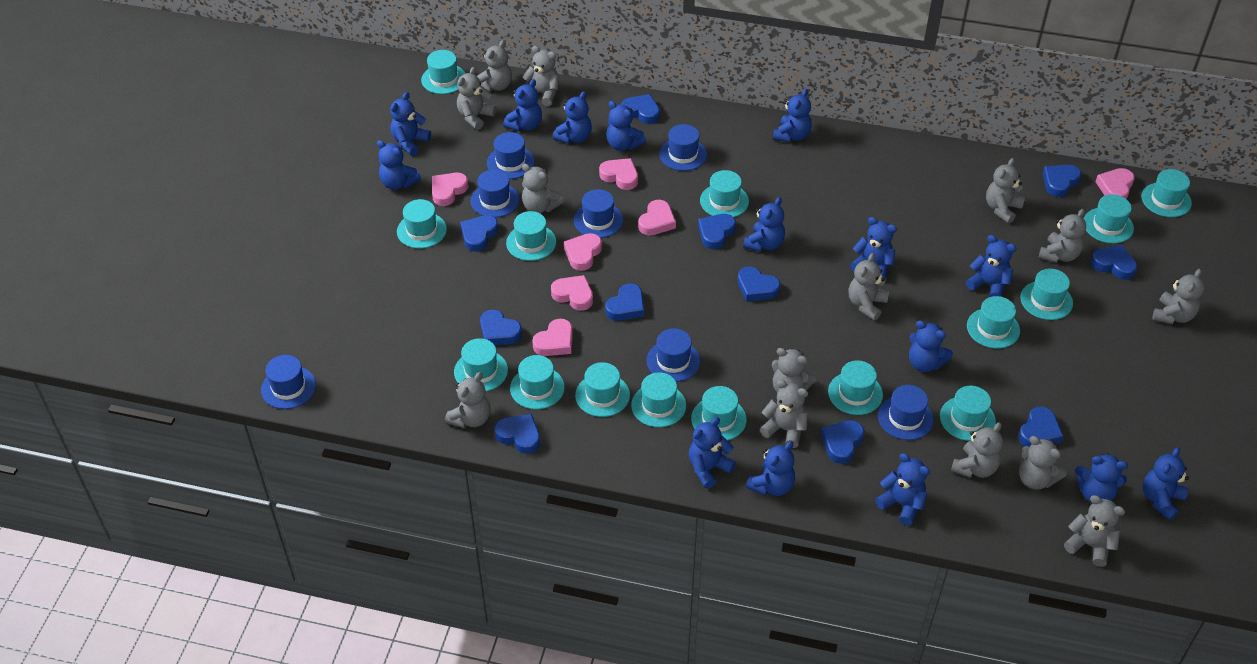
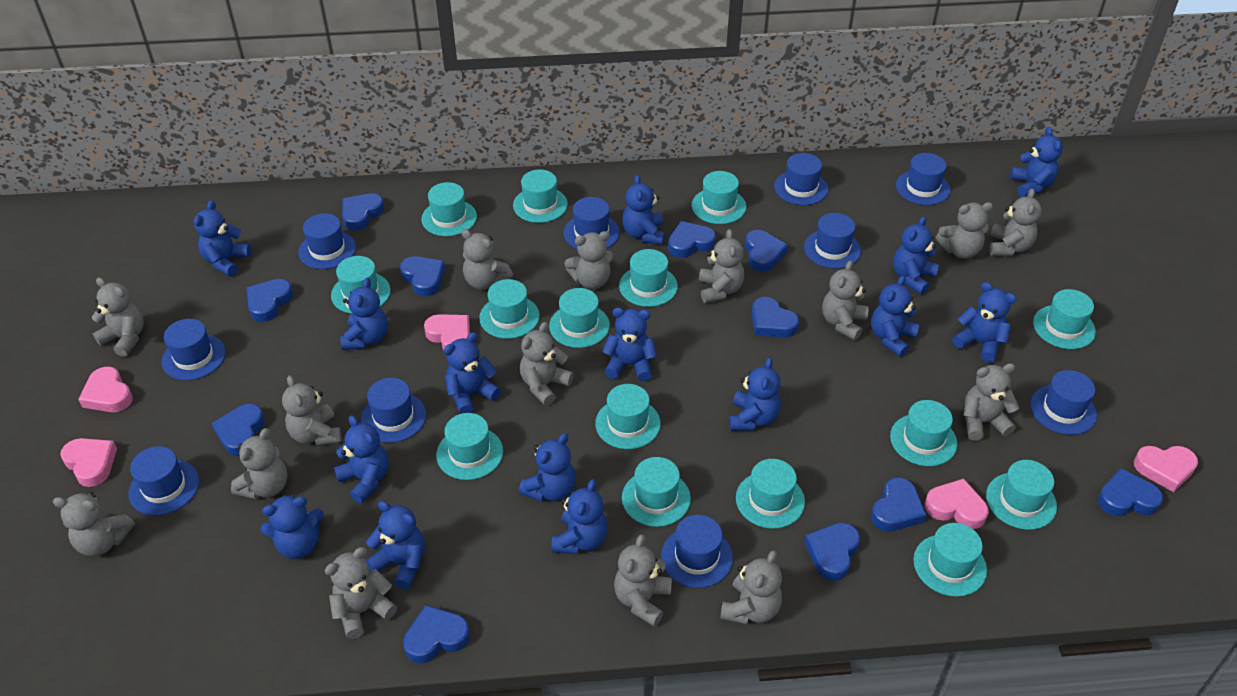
blue hat: 7 -> 10
grey teddy bear: 14 -> 15
pink heart: 7 -> 5

